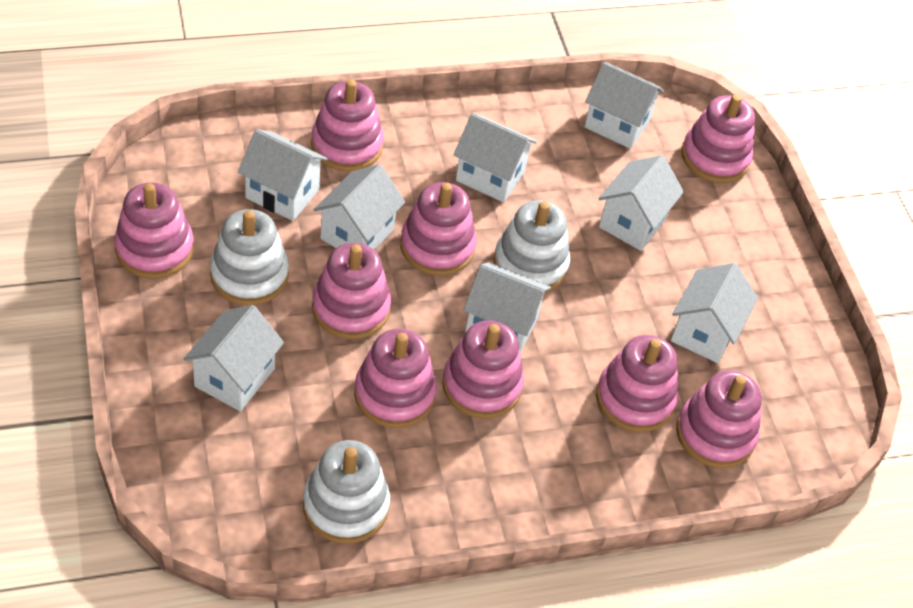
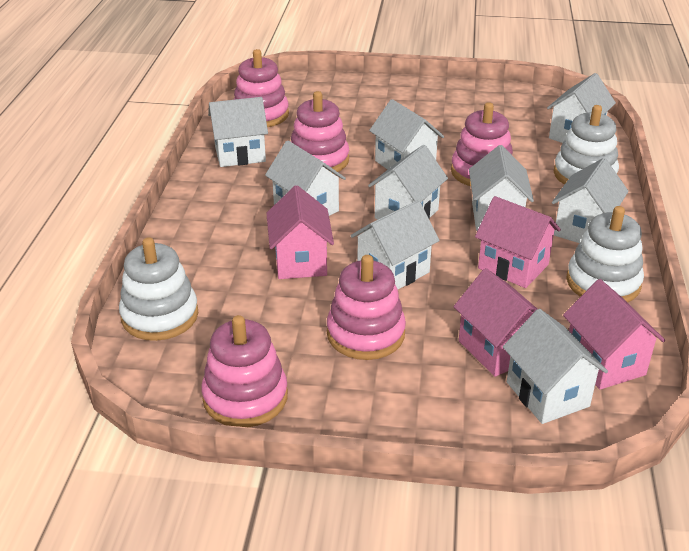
pink house: 0 -> 4
pink stacking toy: 9 -> 5
white house: 8 -> 9

